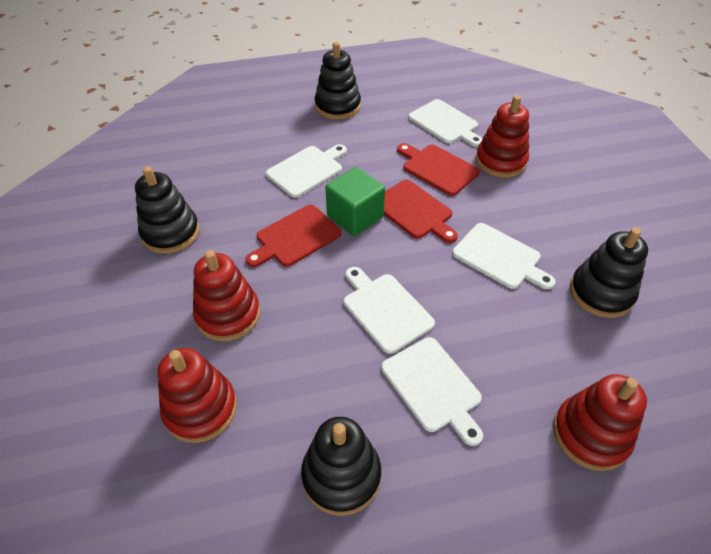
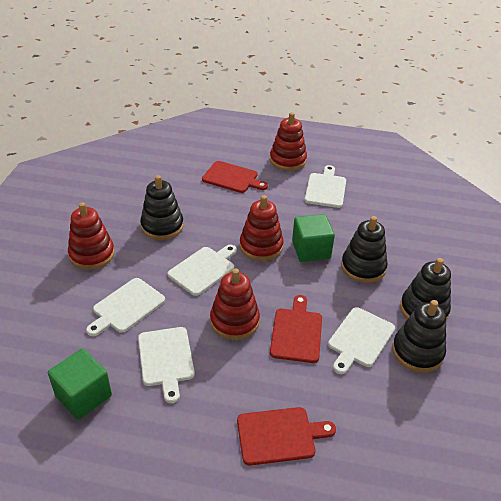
green cube: 1 -> 2

